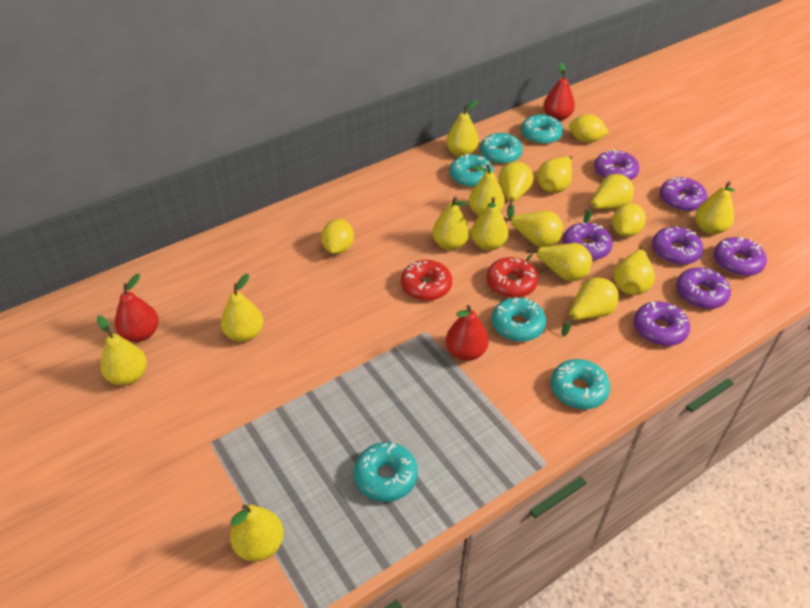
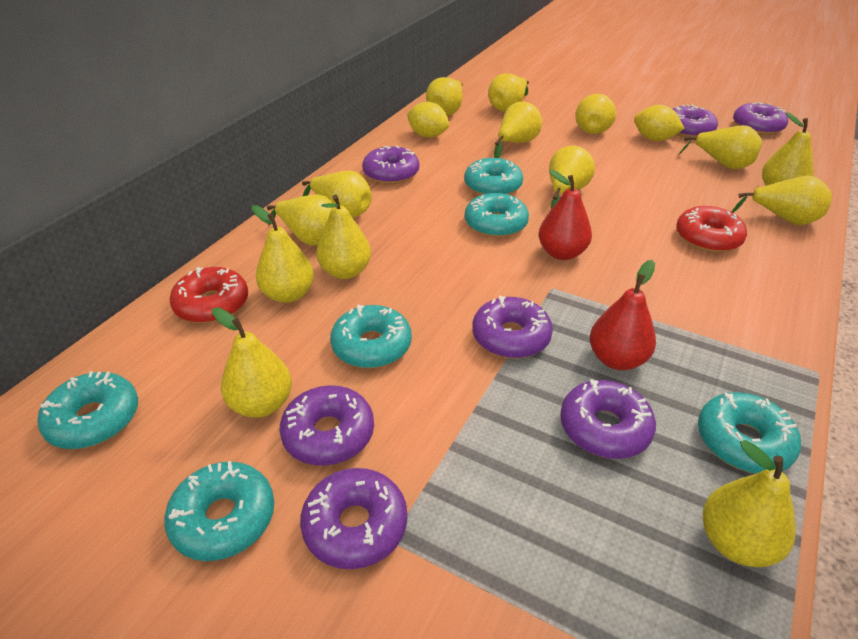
red pear: 3 -> 2
yellow lemon: 3 -> 2
yellow pear: 15 -> 14

